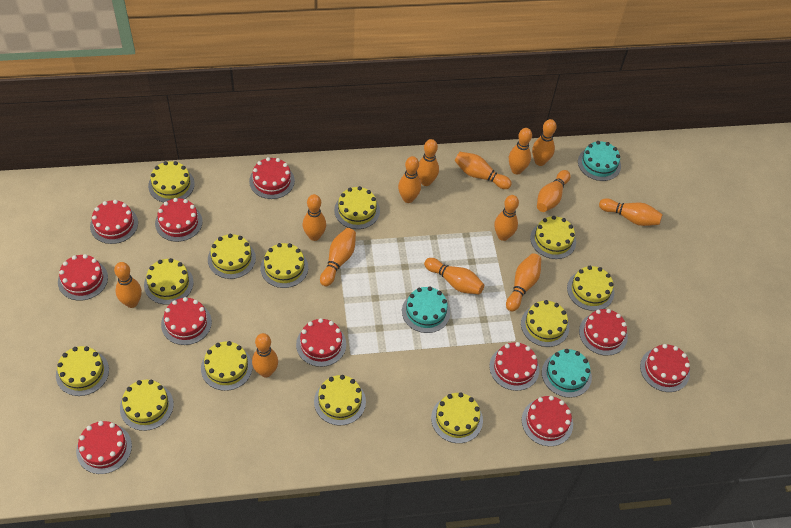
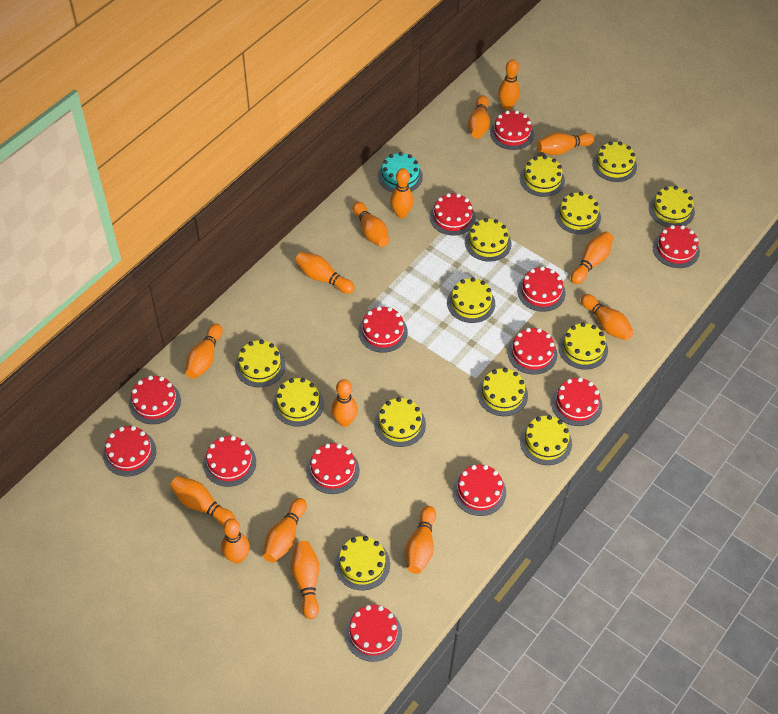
orange bowling pin: 14 -> 15
red cake: 11 -> 13
turquoise cake: 3 -> 1

